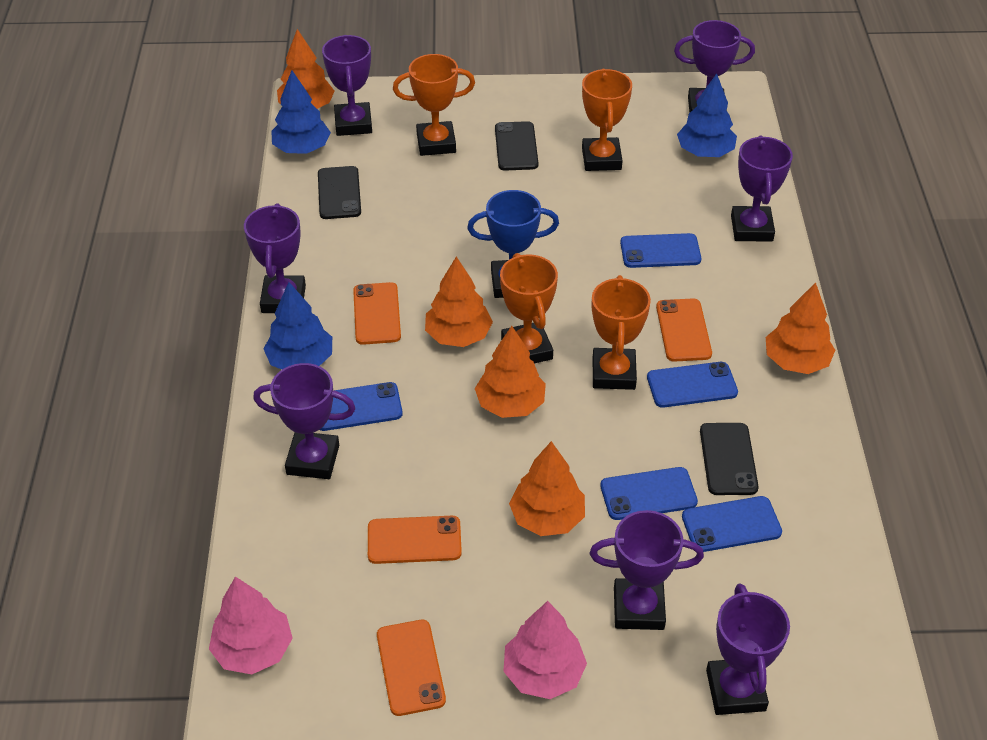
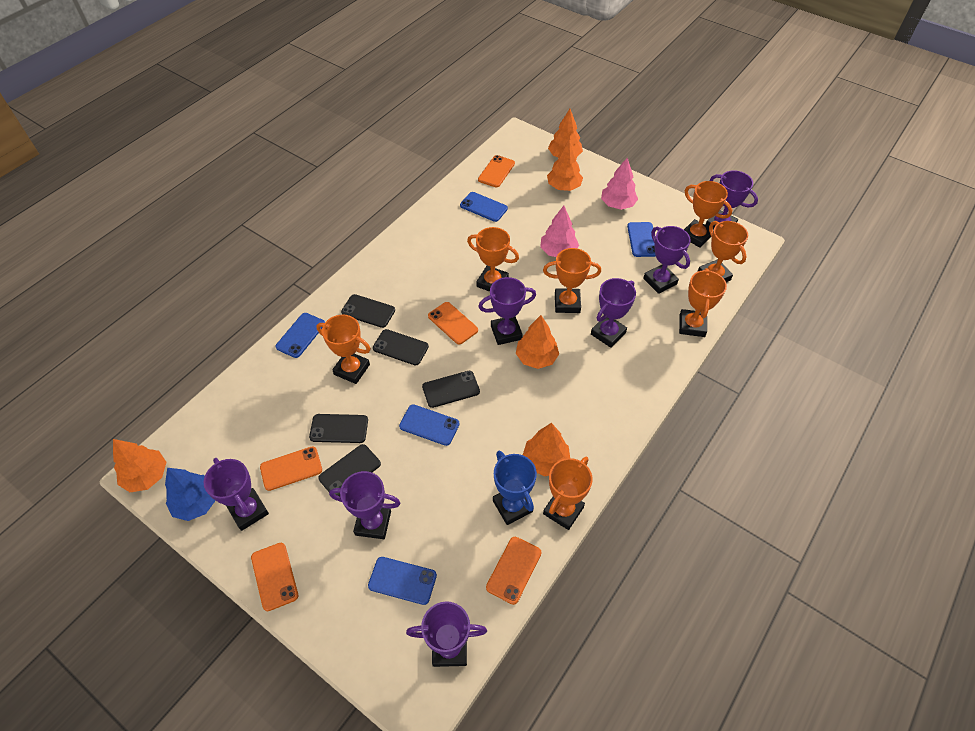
black phone: 3 -> 5
blue tree: 3 -> 1
orange phone: 4 -> 5
orange trophy: 4 -> 7

